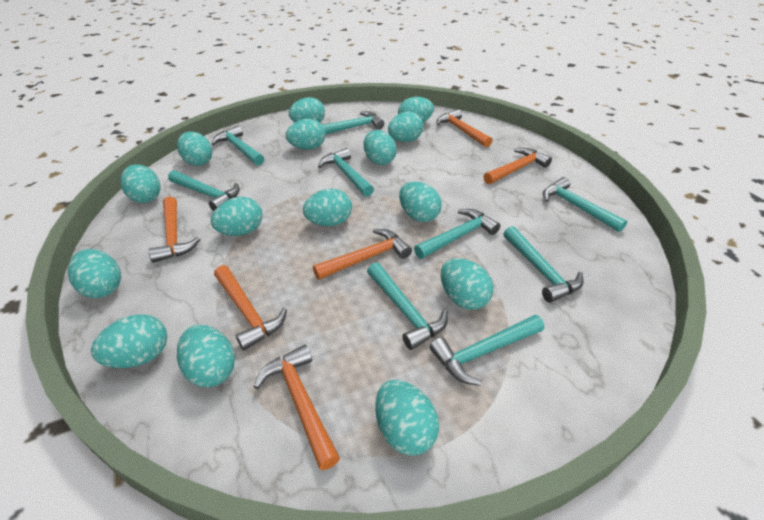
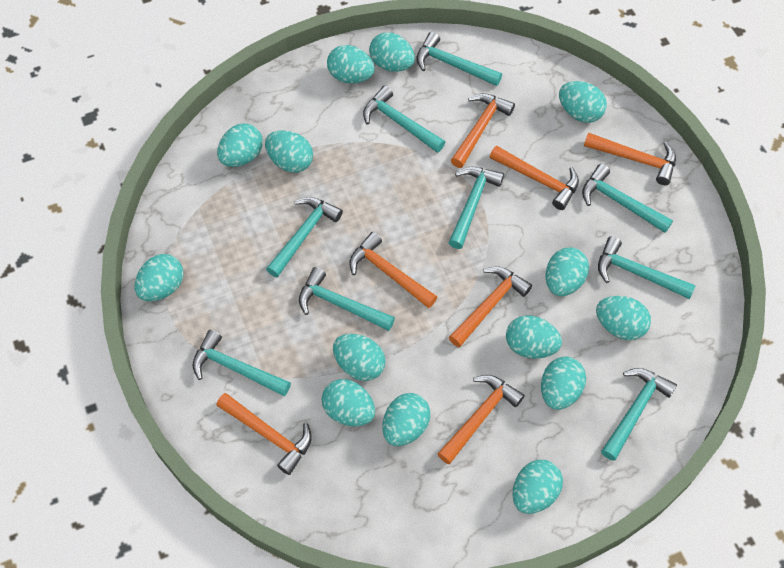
orange hammer: 6 -> 7
turquoise egg: 15 -> 14

